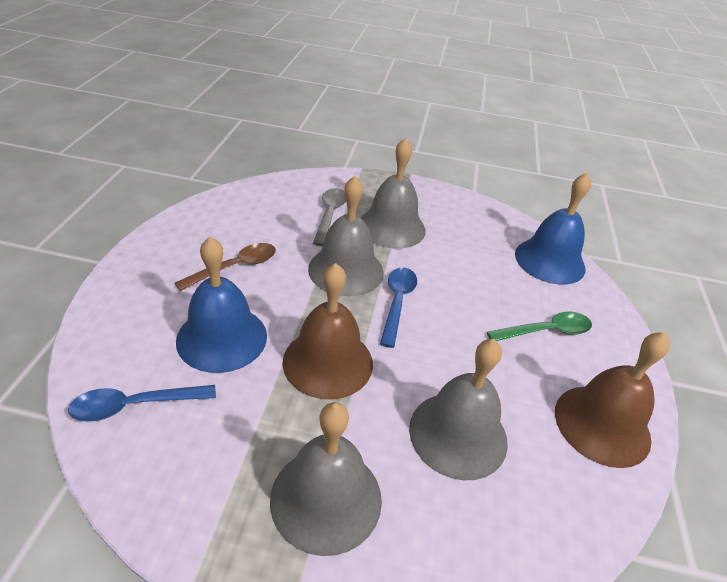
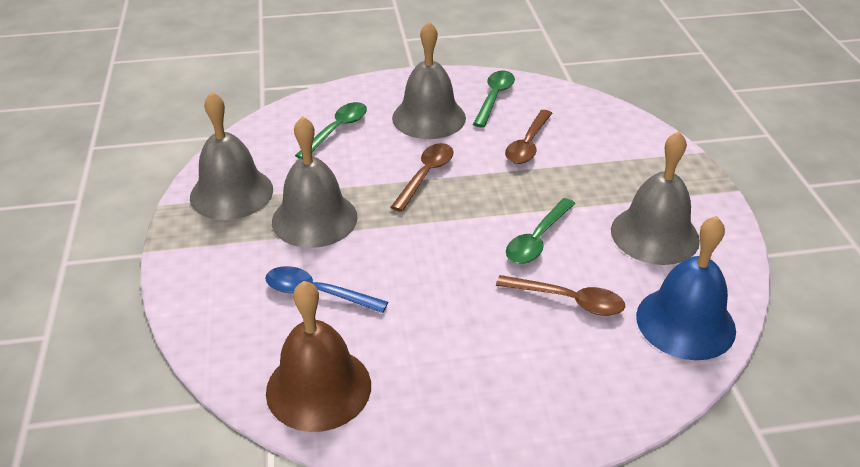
blue bell: 2 -> 1
blue spoon: 2 -> 1
brown bell: 2 -> 1
brown spoon: 1 -> 3
green spoon: 1 -> 3
grey spoon: 1 -> 0

